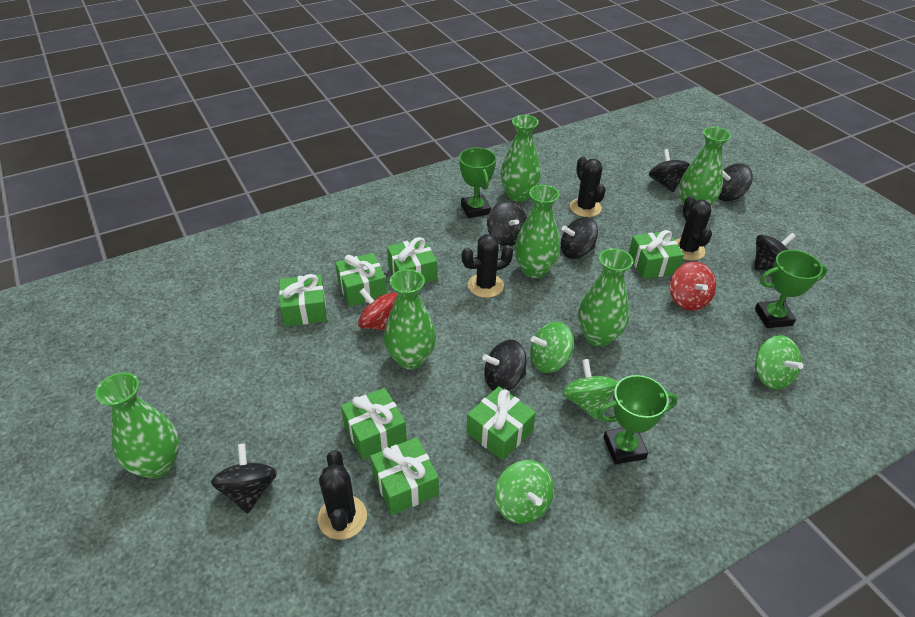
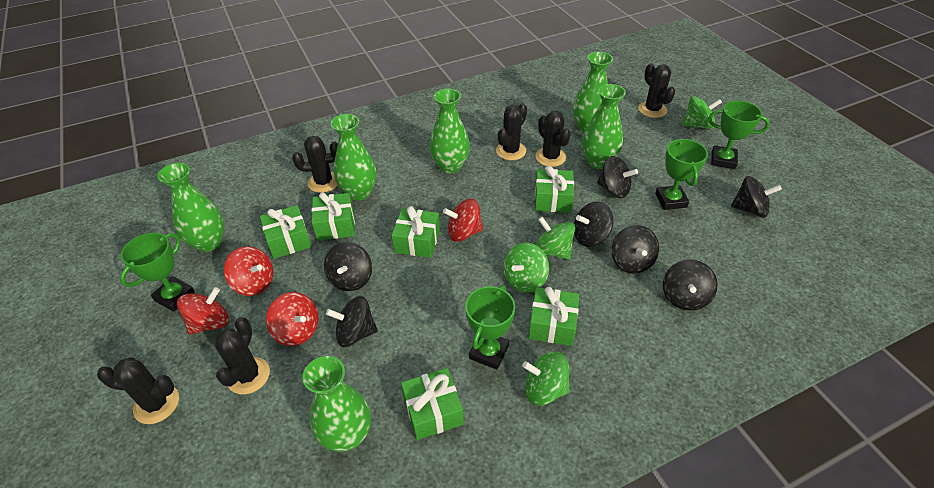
black cactus: 4 -> 6
green gift: 7 -> 6
green trophy: 3 -> 4
red spinning top: 2 -> 4

